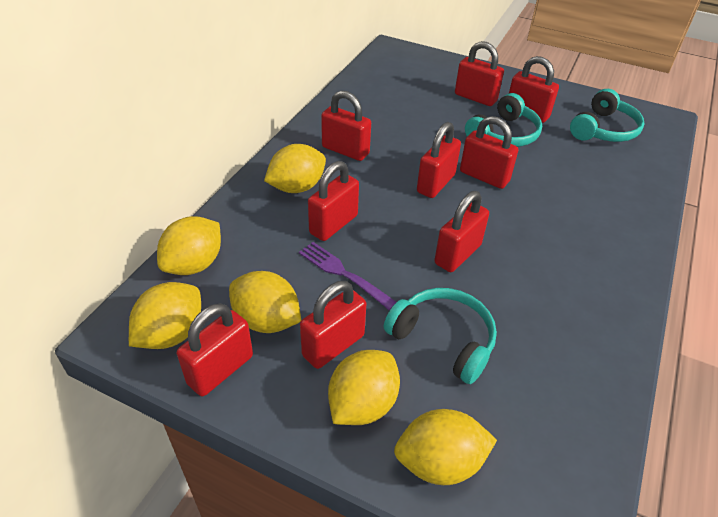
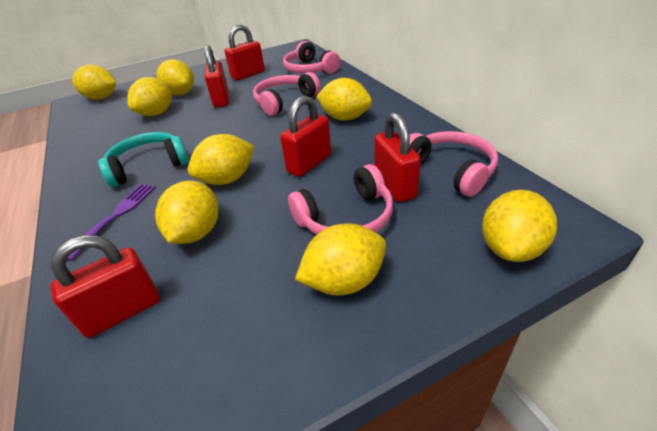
pink headphones: 0 -> 4
red padlock: 9 -> 5
turquoise headphones: 3 -> 1
yellow lemon: 6 -> 8

